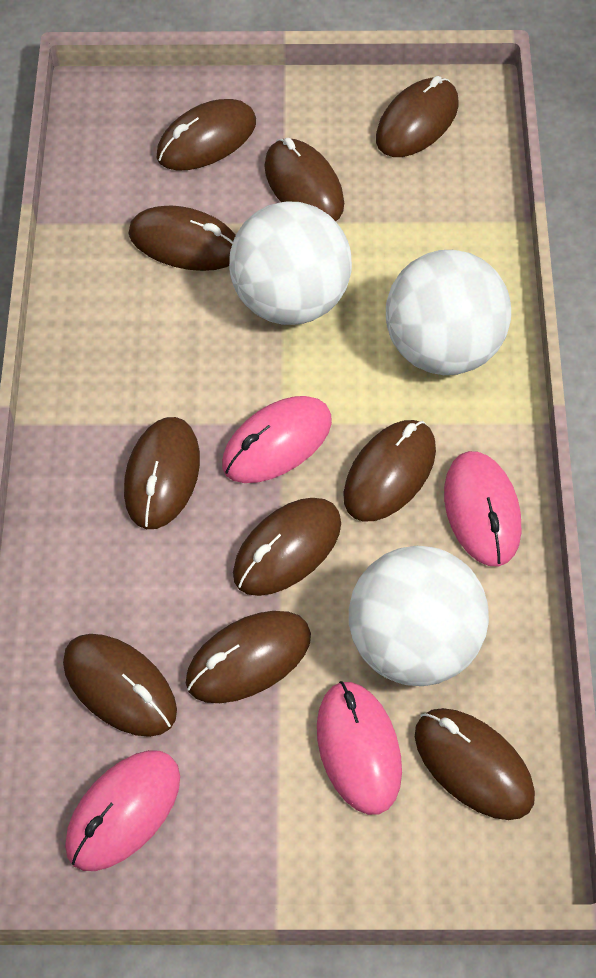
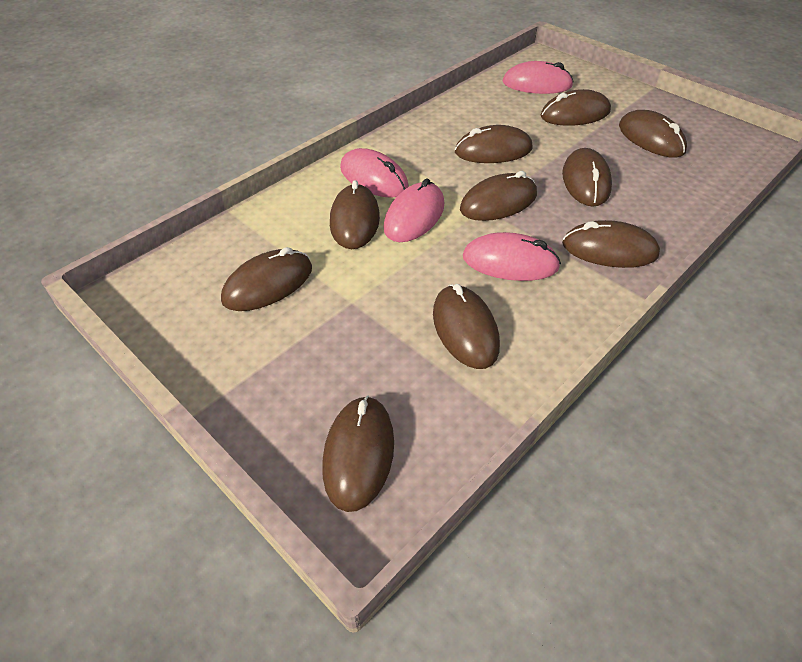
white ball: 3 -> 0

